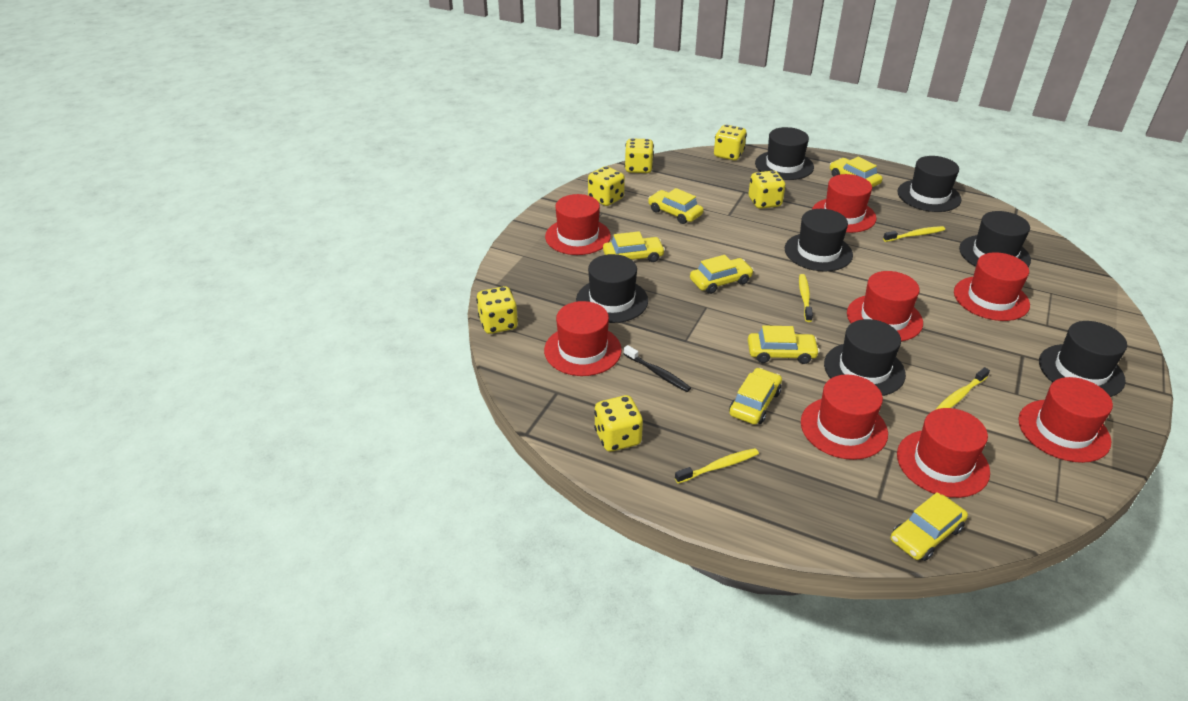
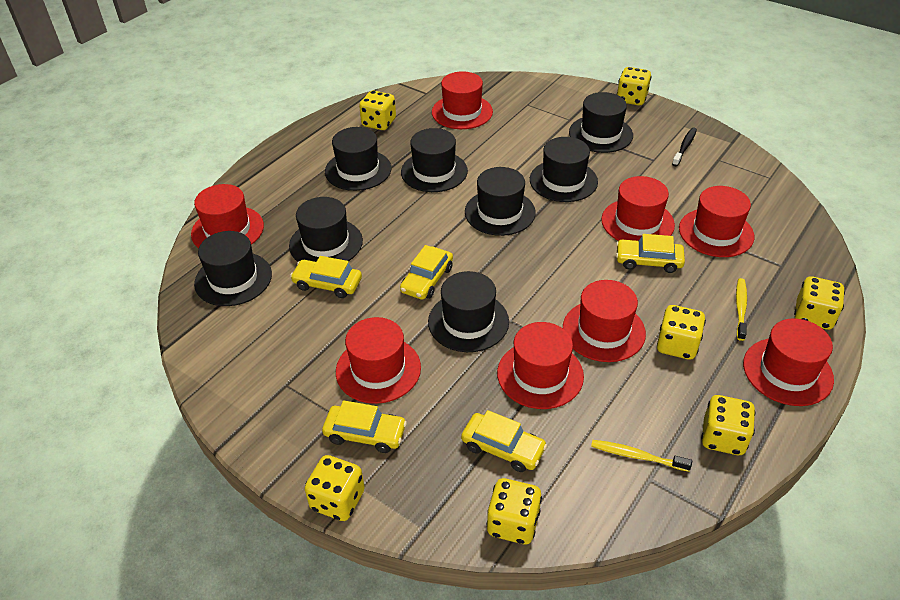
black hat: 7 -> 8
yellow car: 7 -> 5
yellow dice: 6 -> 7
yellow toothbrush: 4 -> 2

